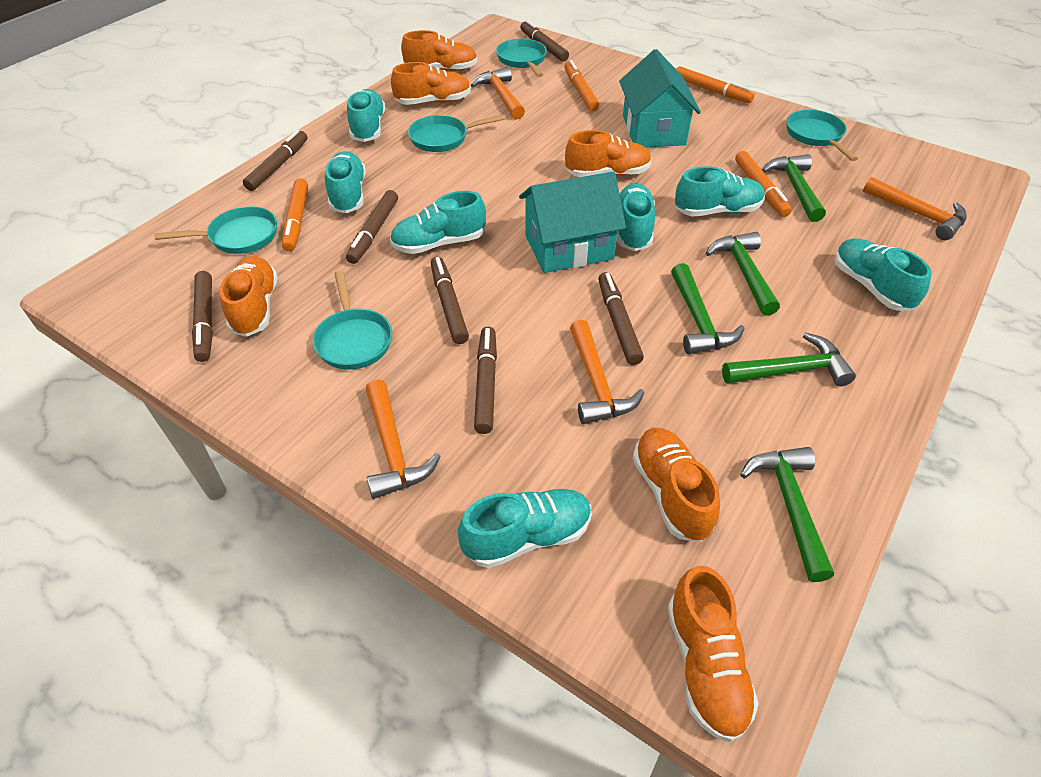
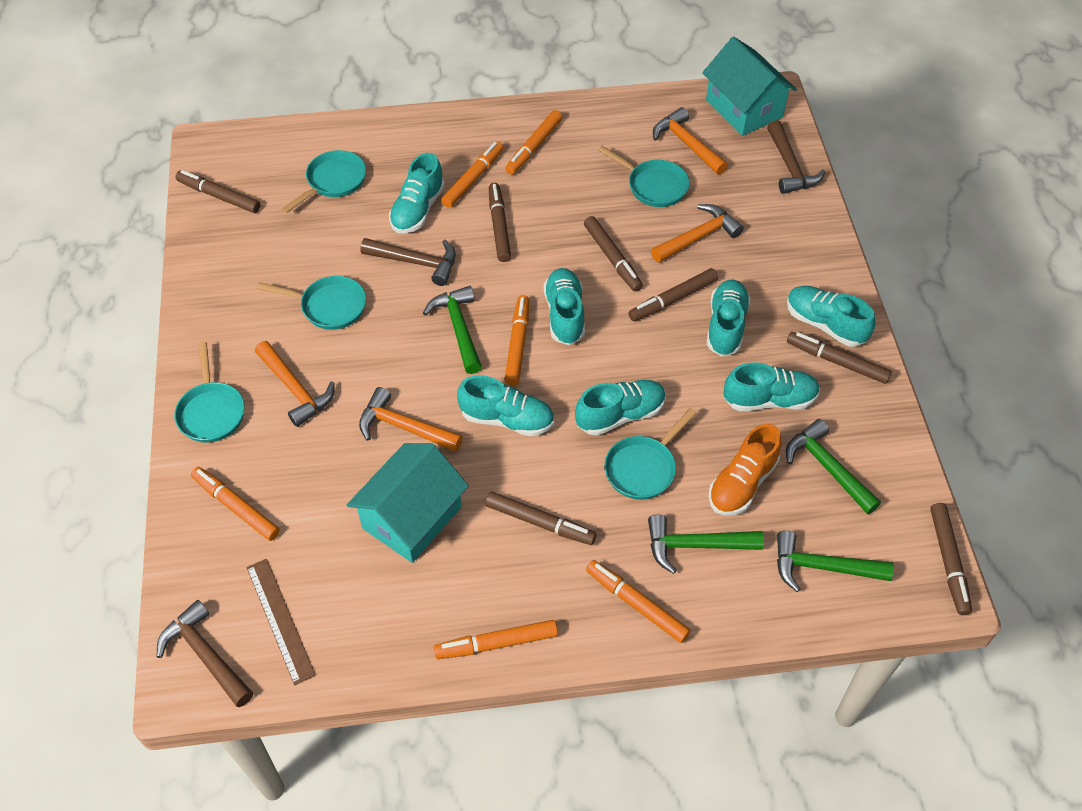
brown hammer: 0 -> 3
brown ruler: 0 -> 1
green hammer: 5 -> 4
orange marker: 4 -> 6
orange shoe: 6 -> 1

